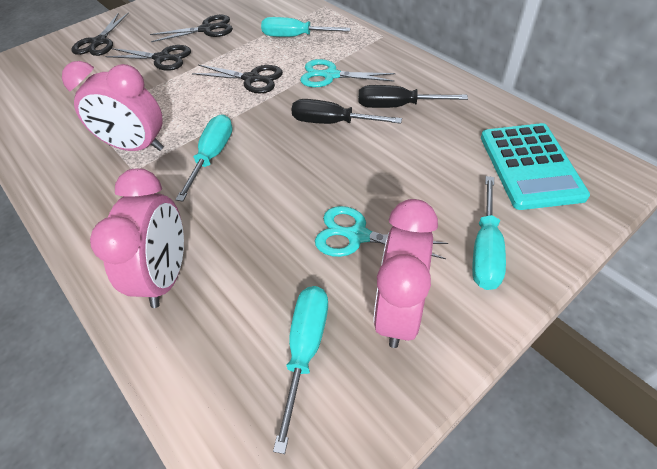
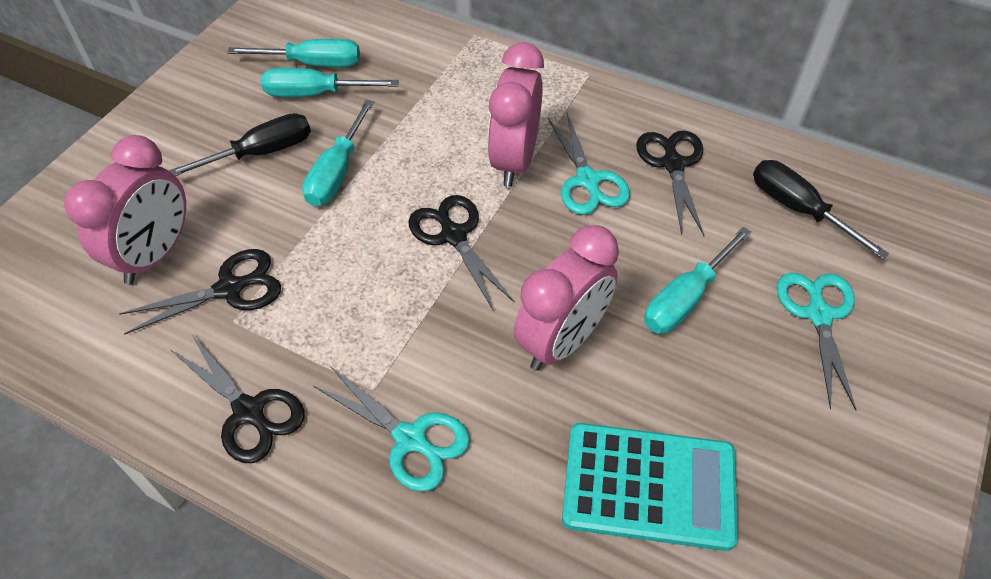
turquoise scissors: 2 -> 3

